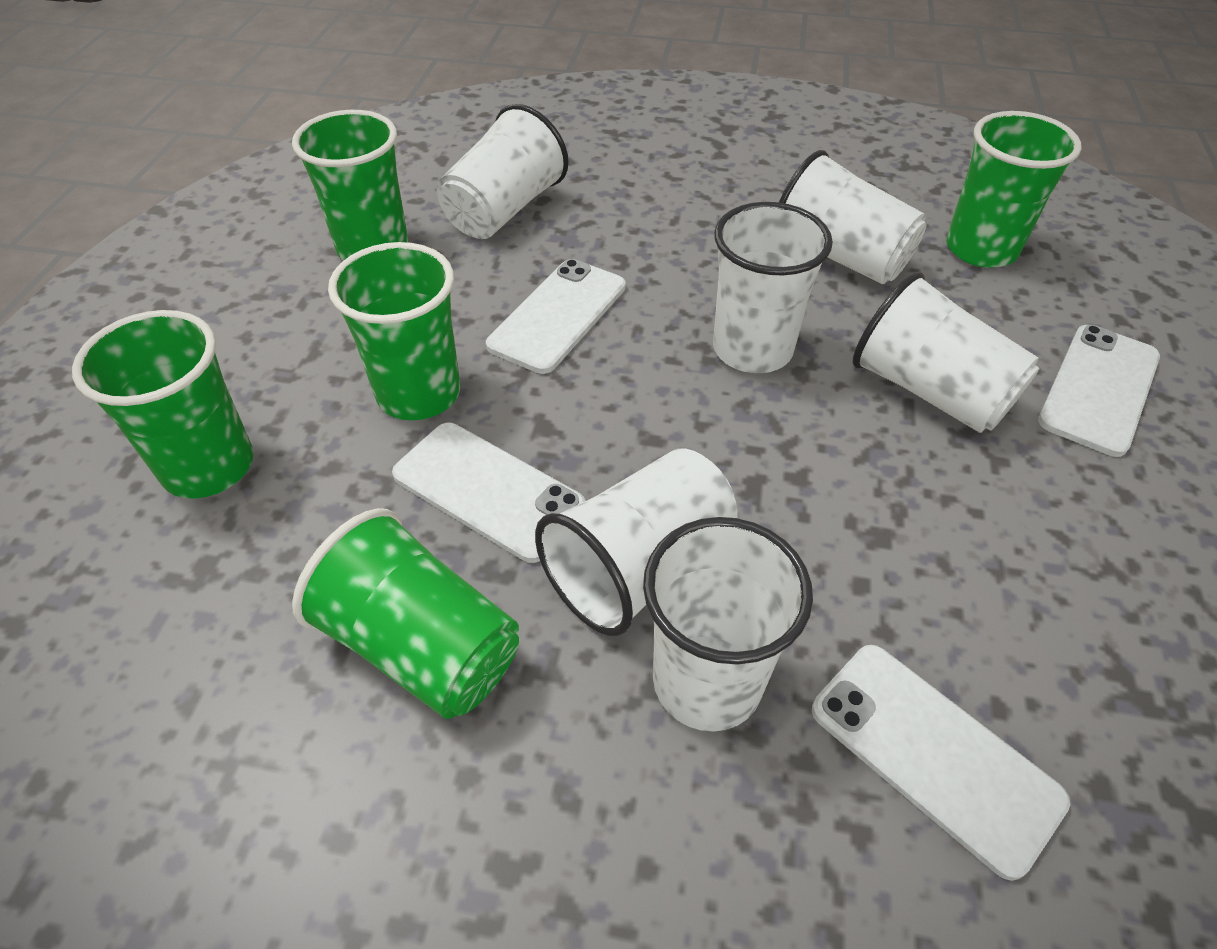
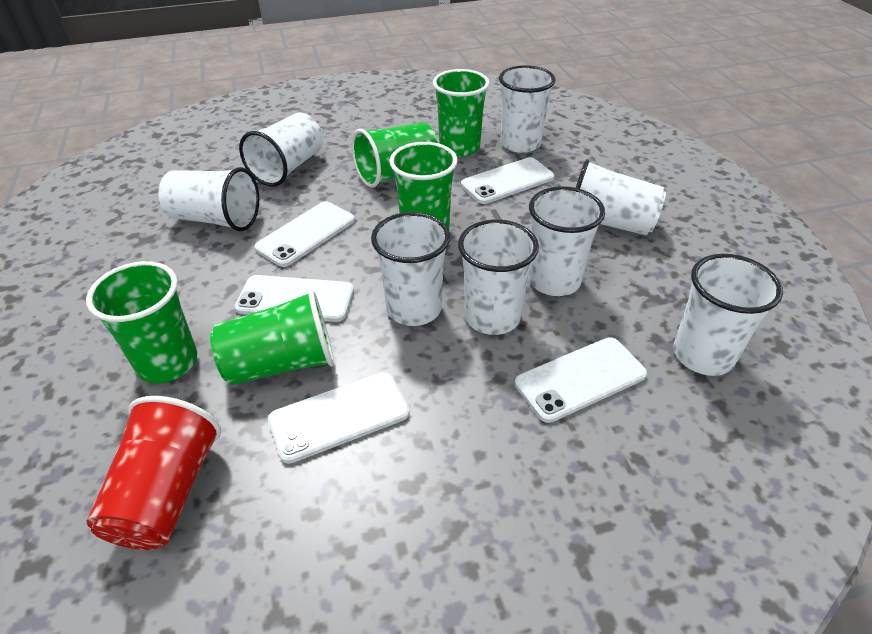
red cup: 0 -> 1
white cup: 6 -> 8
white phone: 4 -> 5

